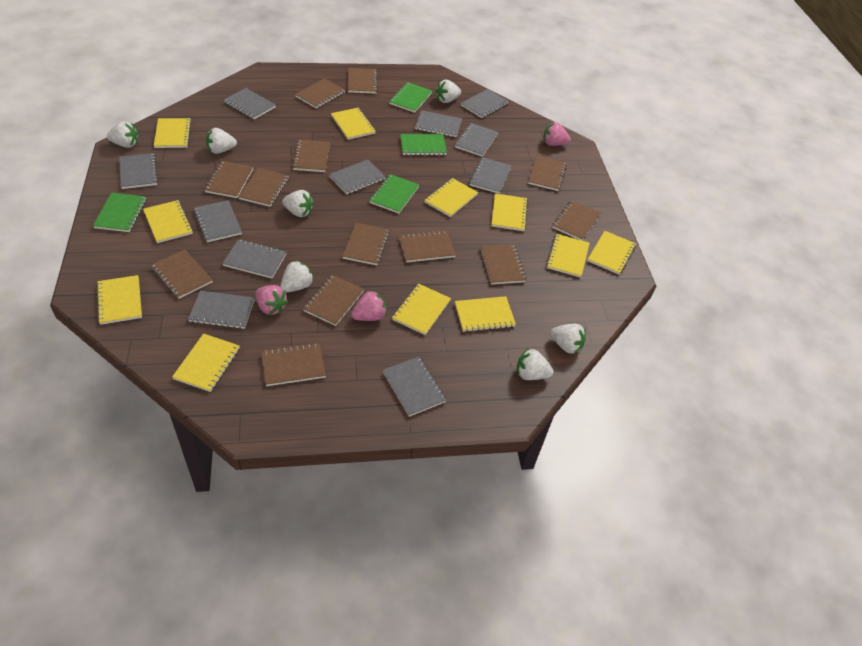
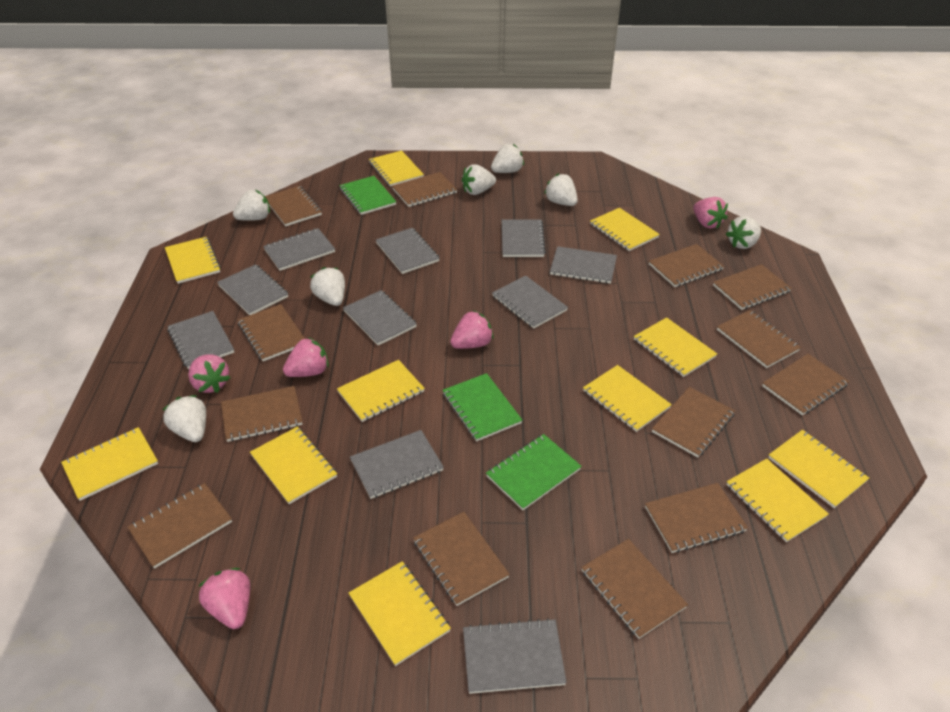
green notebook: 4 -> 3
grey notebook: 11 -> 10
pink strawberry: 3 -> 5

